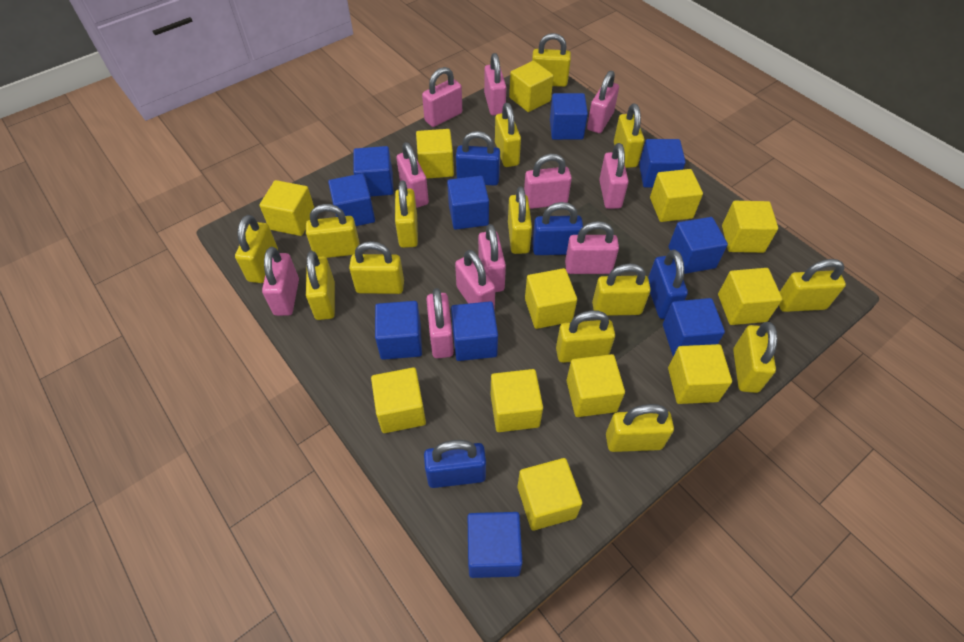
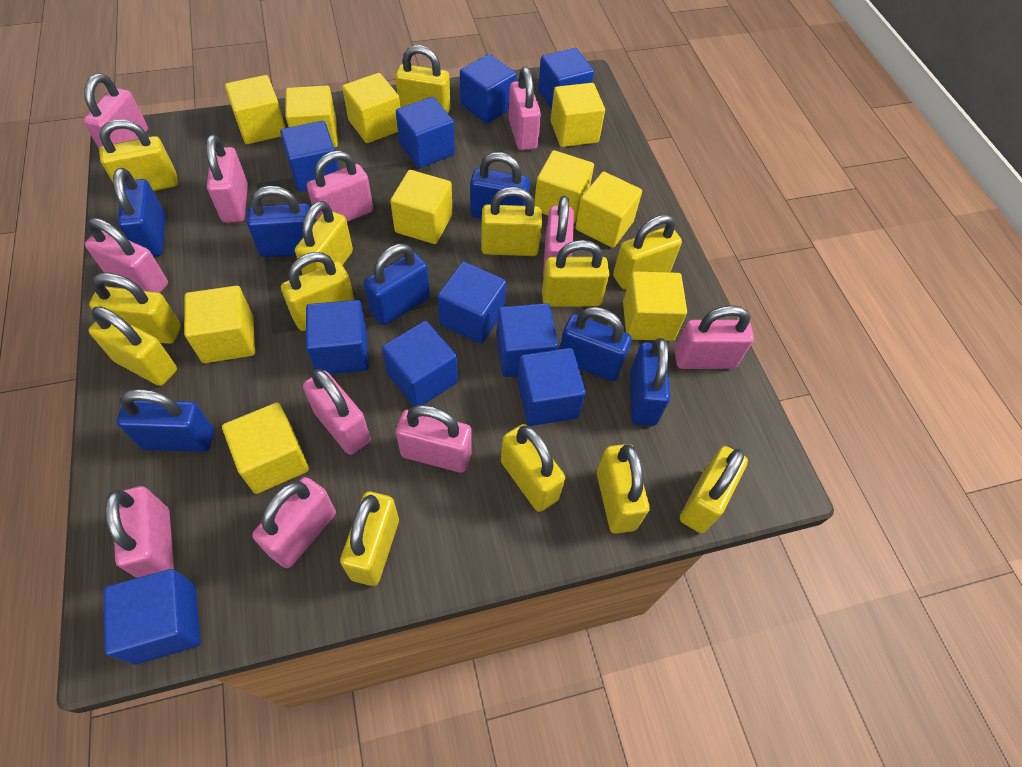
blue padlock: 4 -> 7
yellow cube: 12 -> 10
yellow padlock: 14 -> 13

